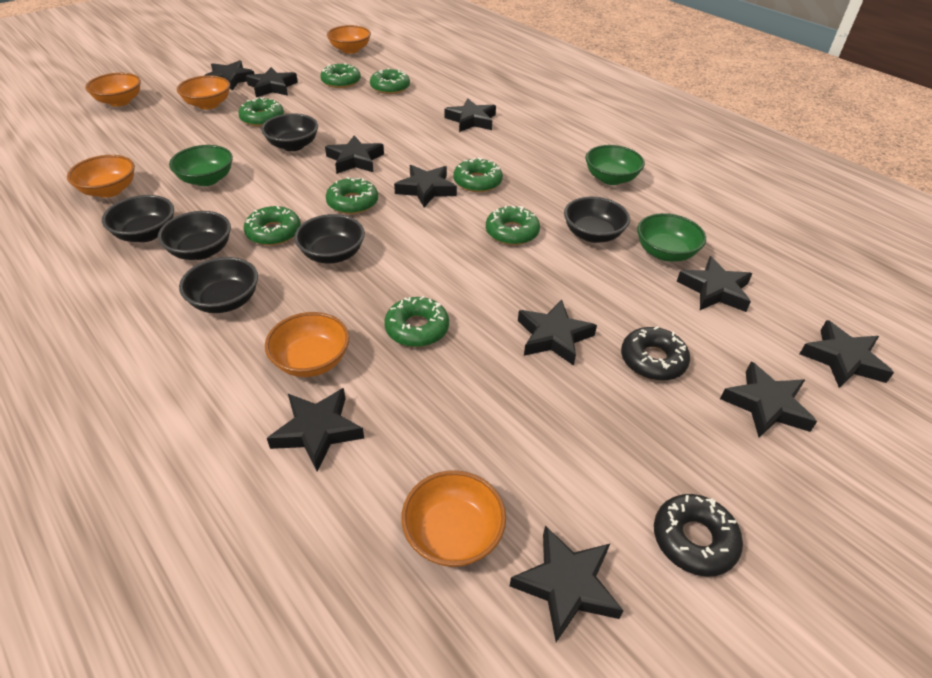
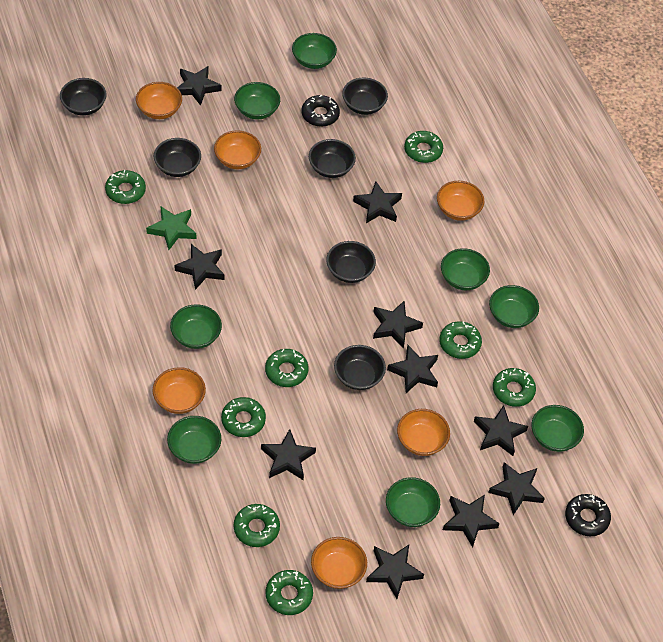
black star: 11 -> 10
green bowl: 3 -> 8
green star: 0 -> 1

